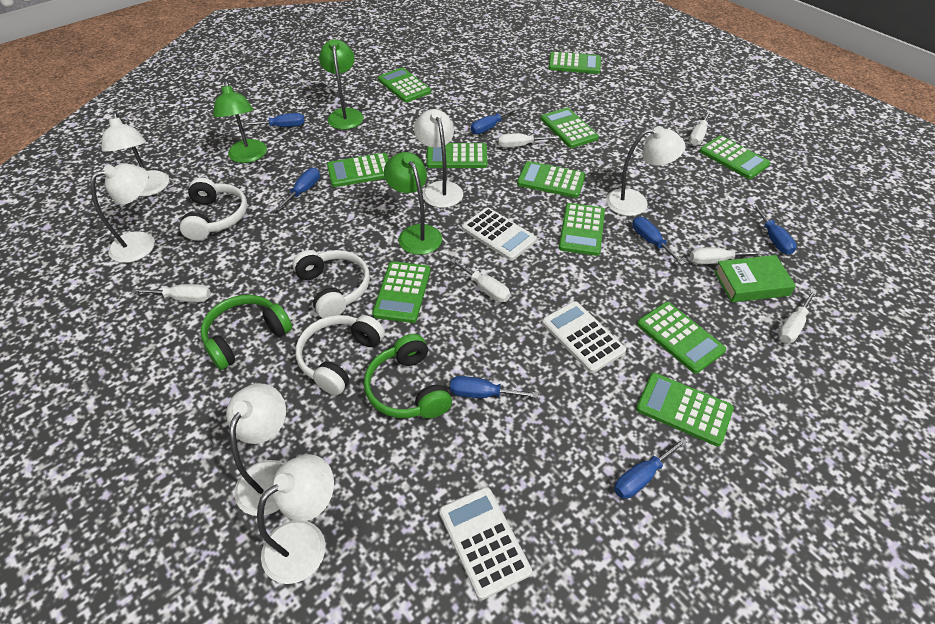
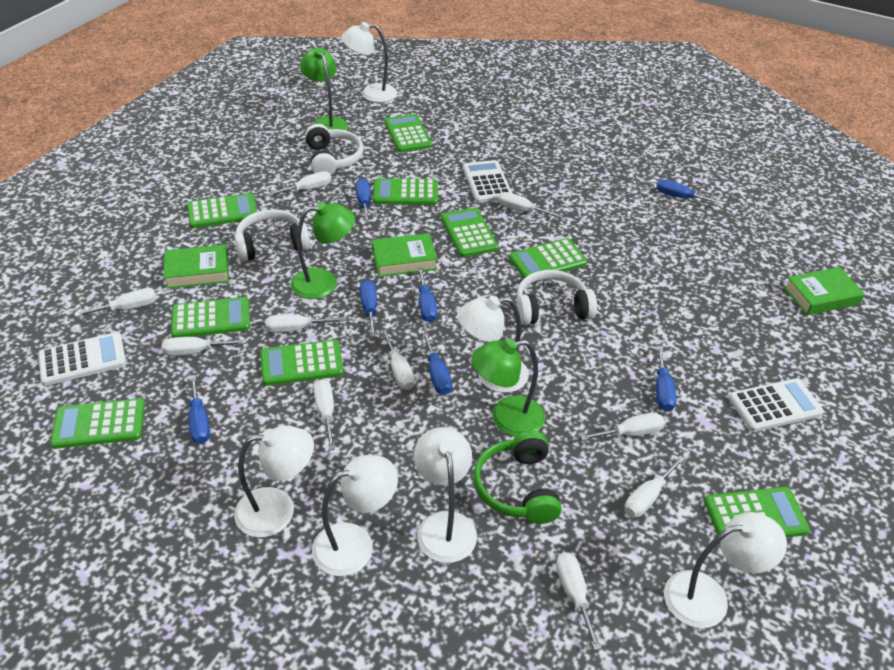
green book: 1 -> 3
green calculator: 11 -> 9
green headphones: 2 -> 1
white screwdriver: 6 -> 10

